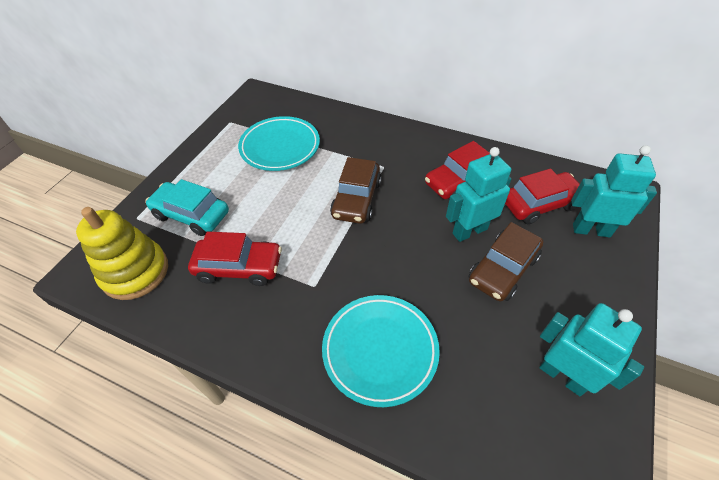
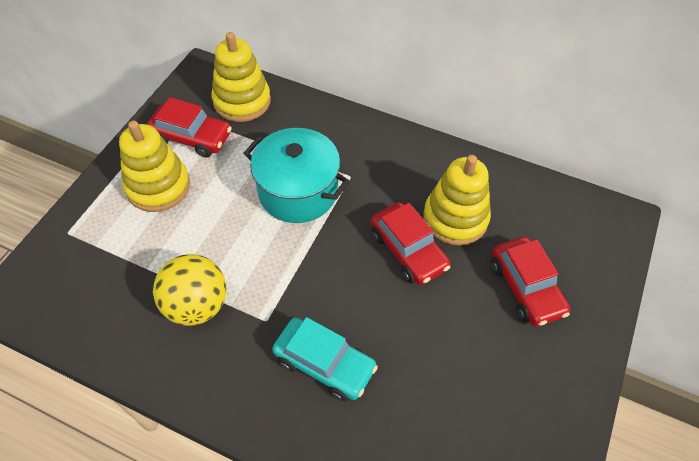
brown car: 2 -> 0
turquoise plate: 2 -> 0
turquoise pot: 0 -> 1
turquoise robot: 3 -> 0
yellow ball: 0 -> 1
yellow stacking toy: 1 -> 3

